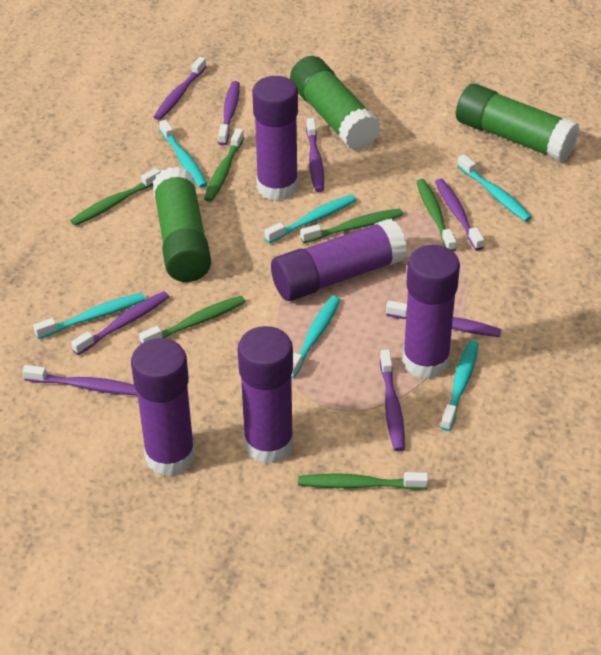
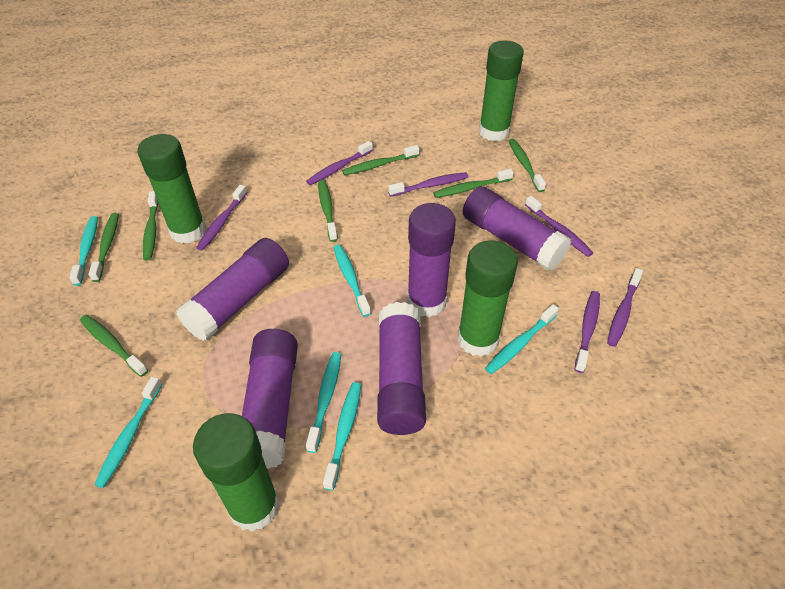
green glue stick: 3 -> 4
green toothbrush: 6 -> 7
purple toothbrush: 8 -> 6

